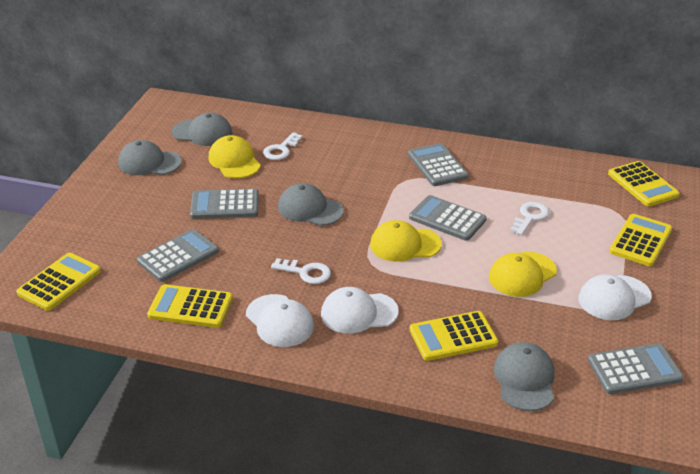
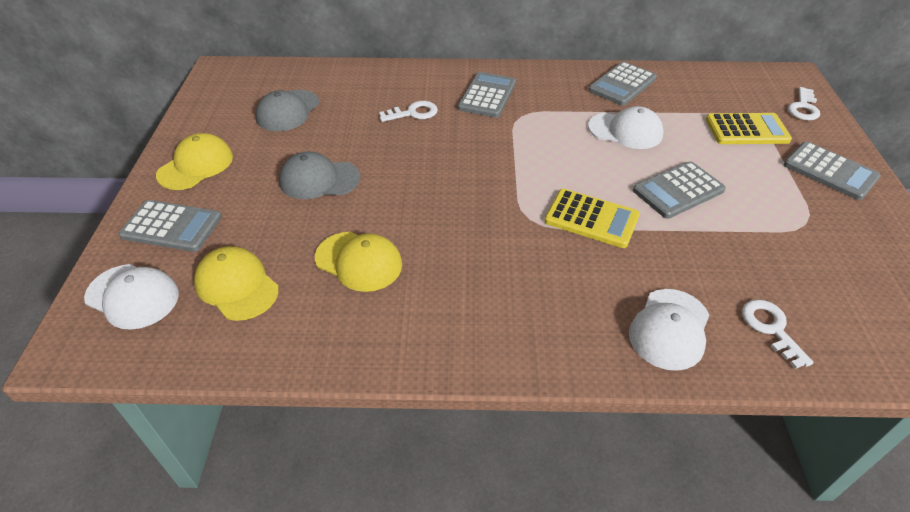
grey cap: 4 -> 2
yellow calculator: 5 -> 2

